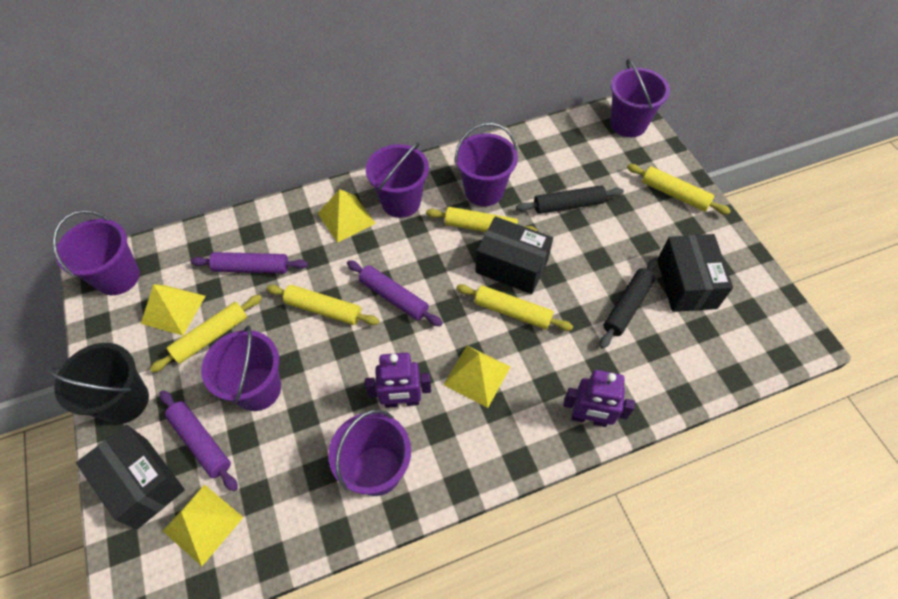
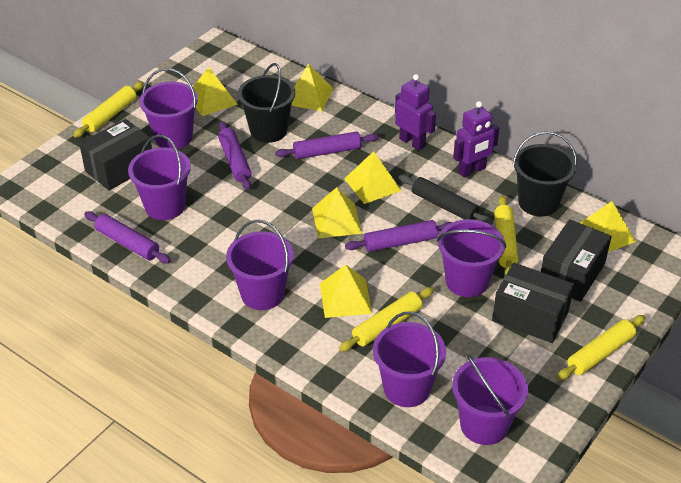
black bucket: 1 -> 2
black rolling pin: 2 -> 1
purple rolling pin: 3 -> 4
yellow pyramid: 4 -> 6
yellow rolling pin: 5 -> 4

